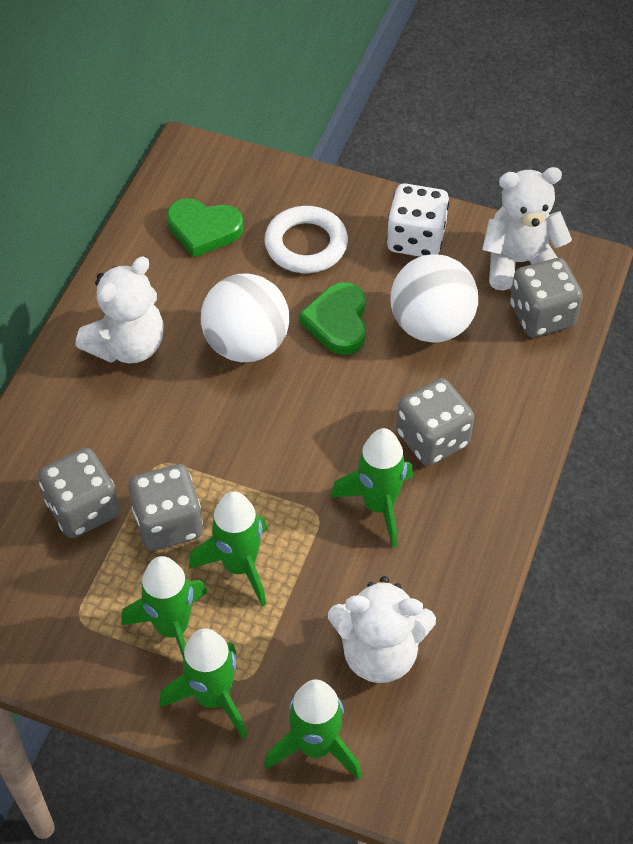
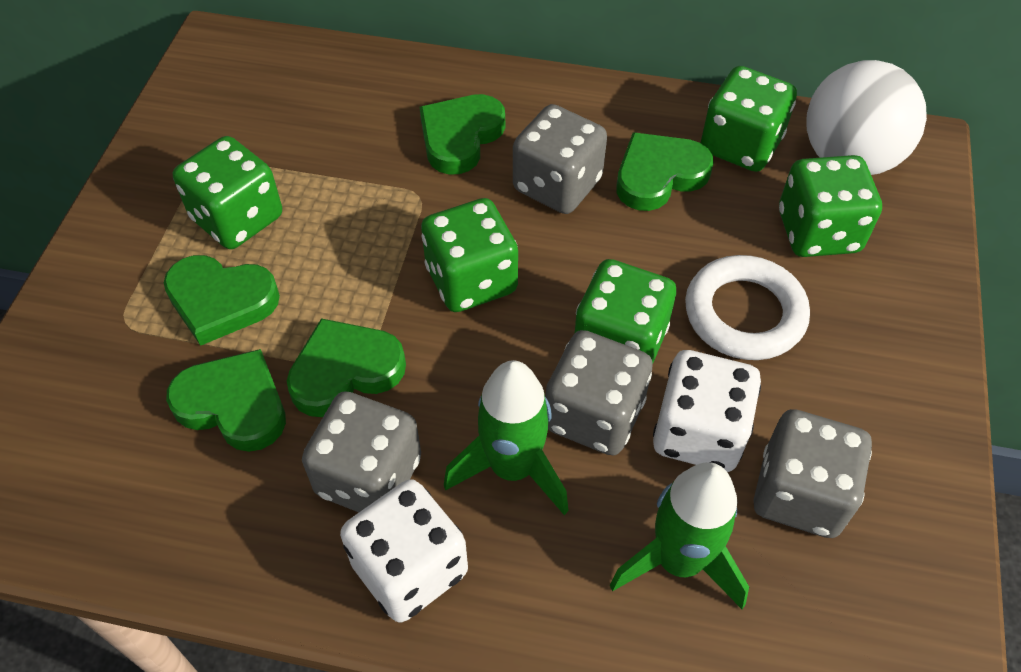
green dice: 0 -> 5
green heart: 2 -> 5
green rocket: 5 -> 2
white ball: 2 -> 1
white dice: 1 -> 2
white teddy bear: 3 -> 0

